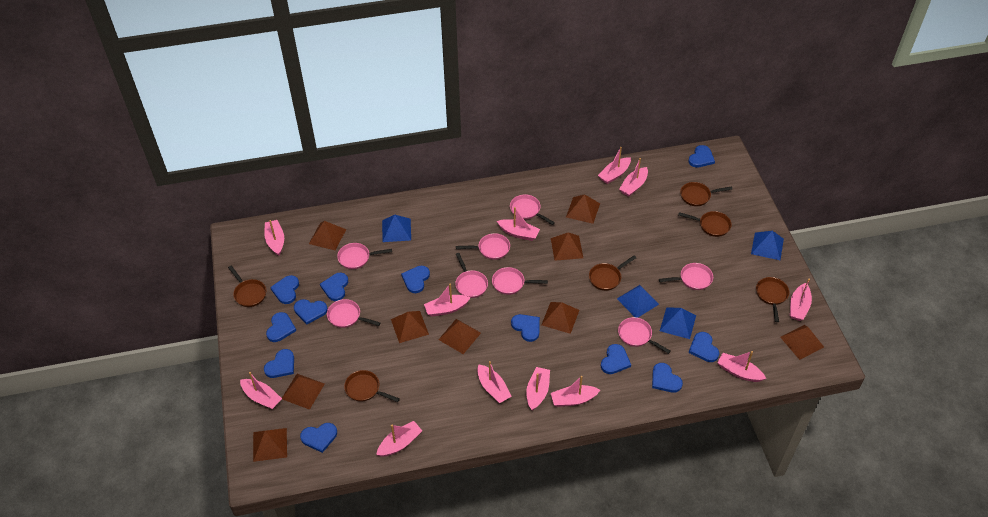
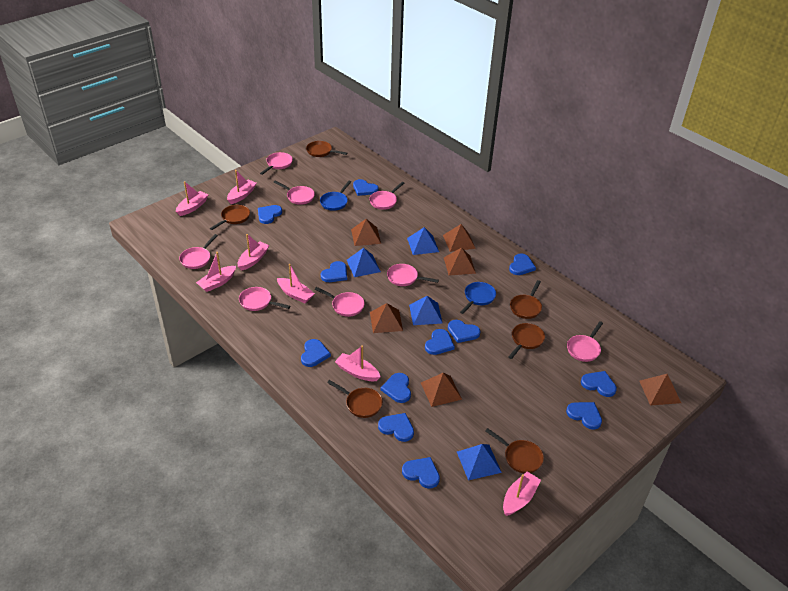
blue pan: 0 -> 2
brown pyramid: 9 -> 6
pink boat: 12 -> 7

